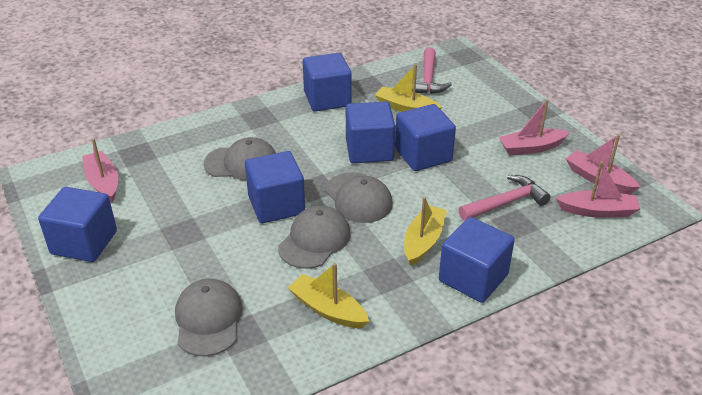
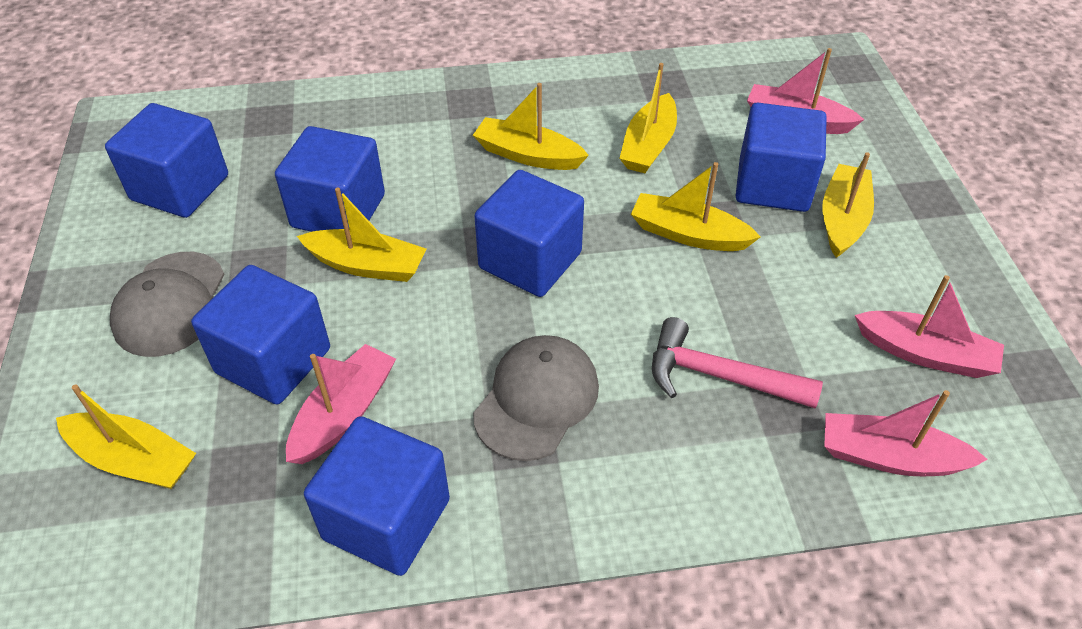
grey cap: 4 -> 2
pink hammer: 2 -> 1
yellow boat: 3 -> 6

